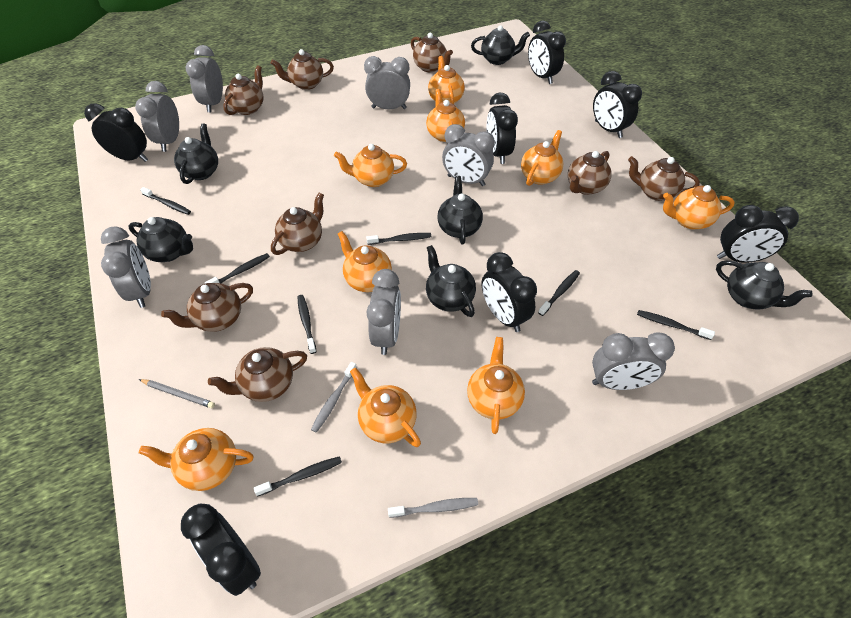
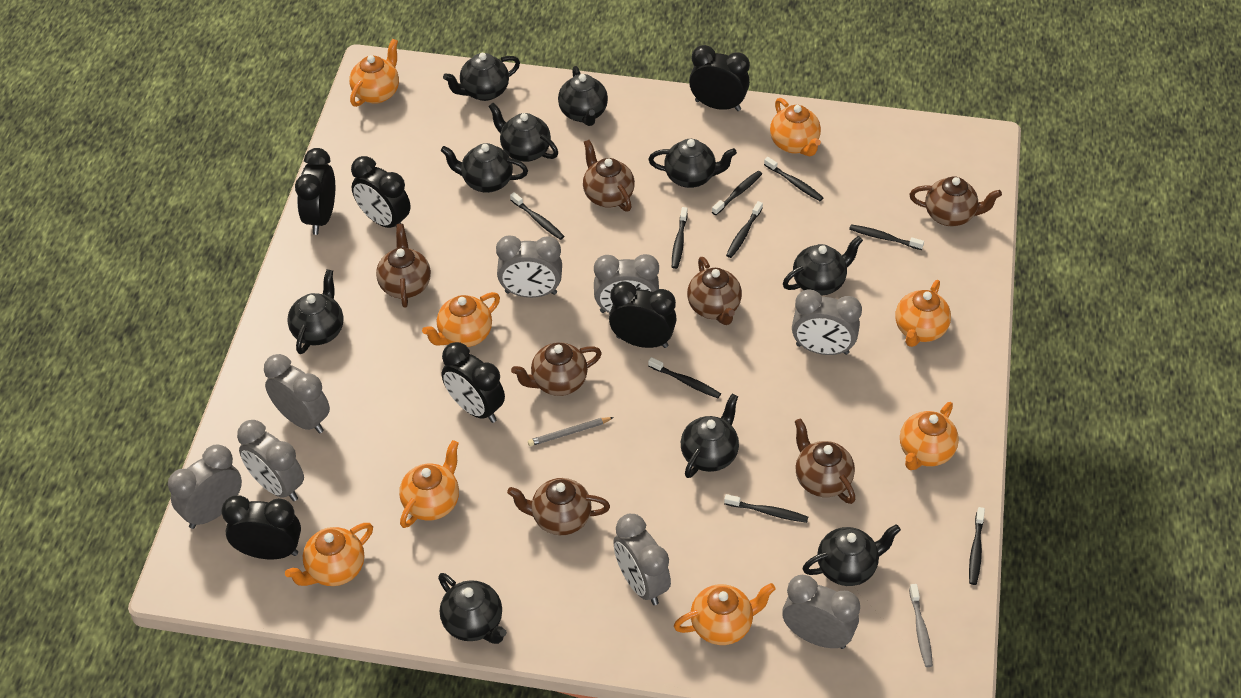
black clock: 7 -> 6
black teapot: 6 -> 10
black toothbrush: 7 -> 9
brown teapot: 8 -> 7
grey clock: 7 -> 8
grey toothbrush: 2 -> 1
orange teapot: 9 -> 8

